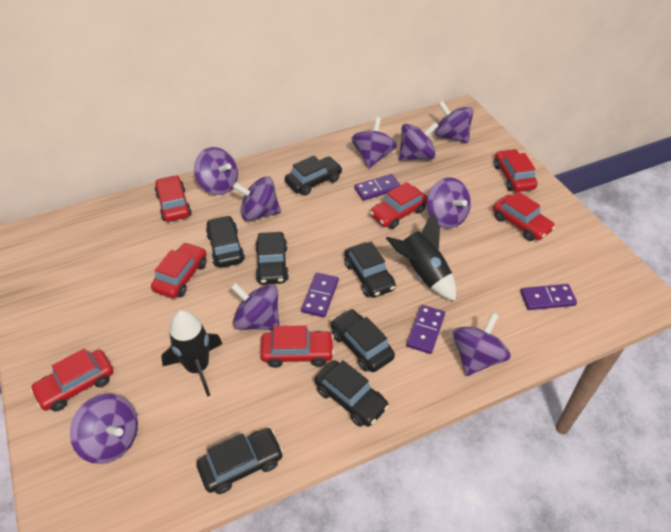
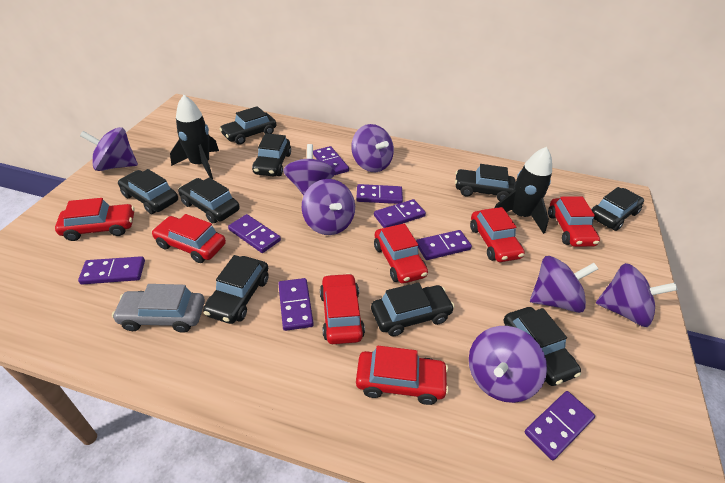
black car: 7 -> 9
grey car: 0 -> 1
purple domino: 4 -> 8
purple spinning top: 9 -> 7

